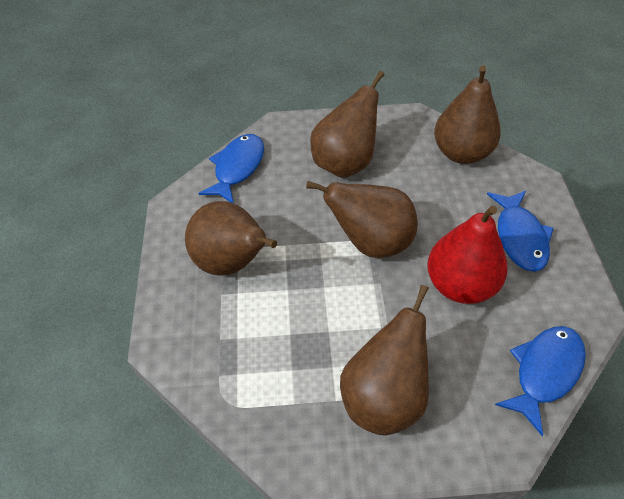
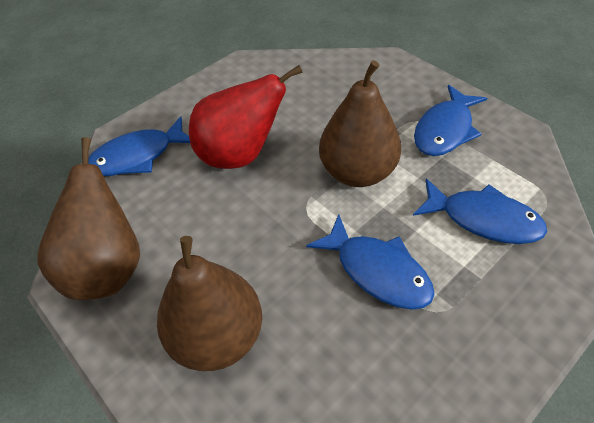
blue fish: 3 -> 4
brown pear: 5 -> 3

